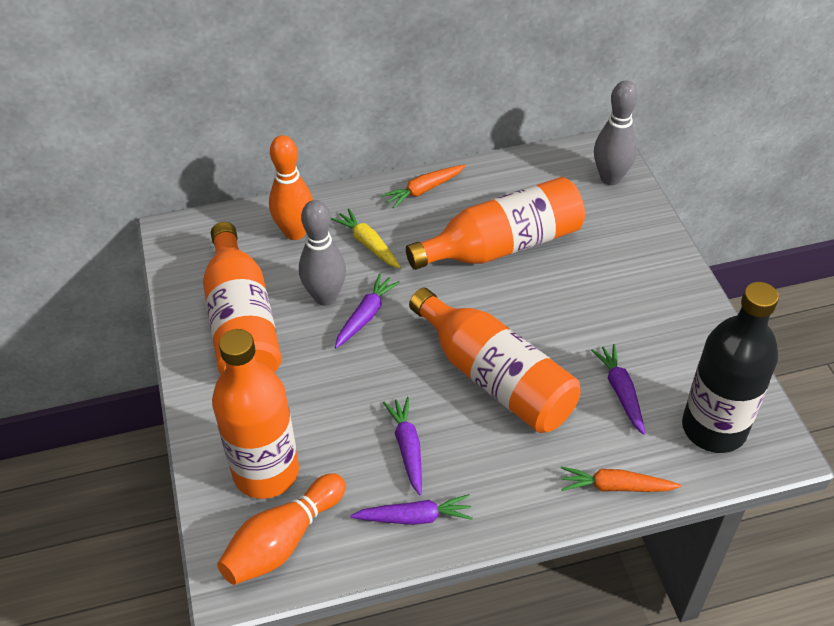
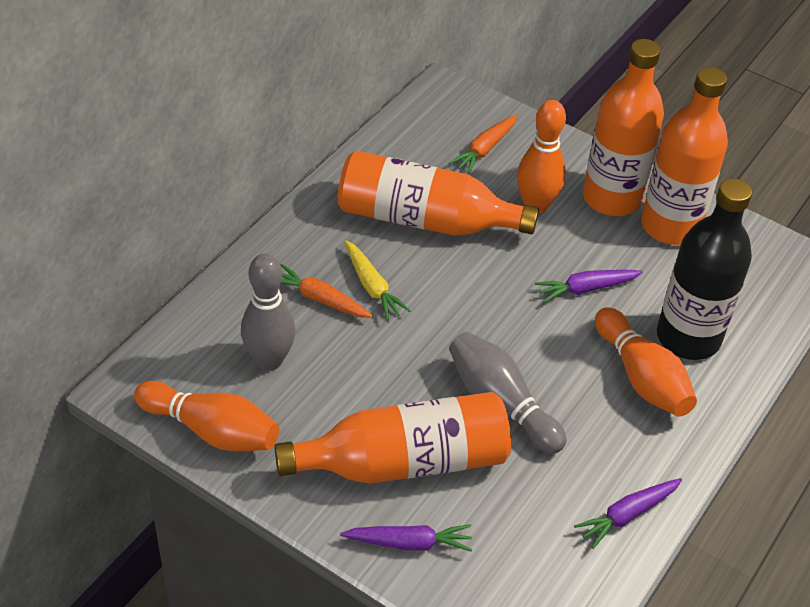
orange bowling pin: 2 -> 3
purple carrot: 4 -> 3

